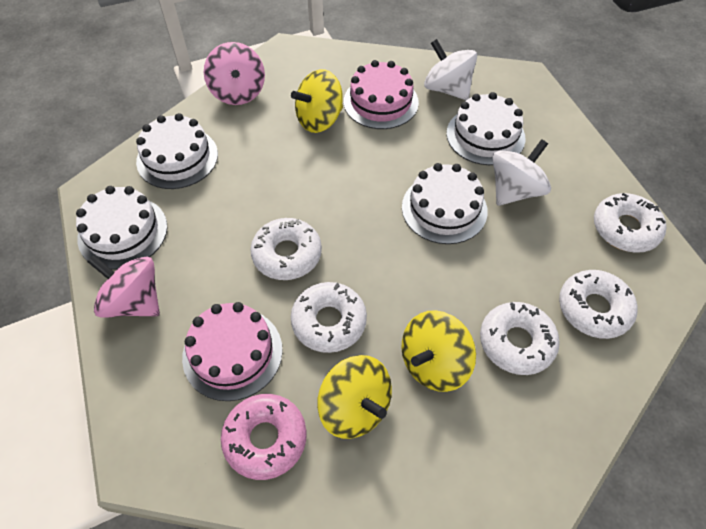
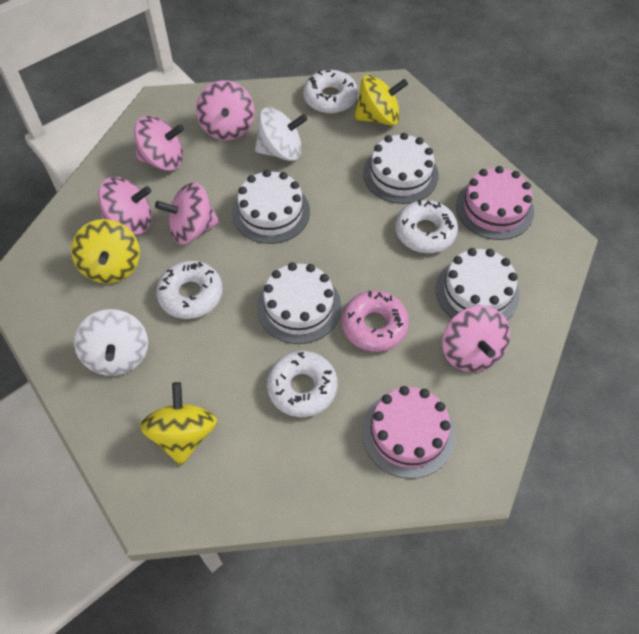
pink spinning top: 2 -> 5
white donut: 5 -> 4

